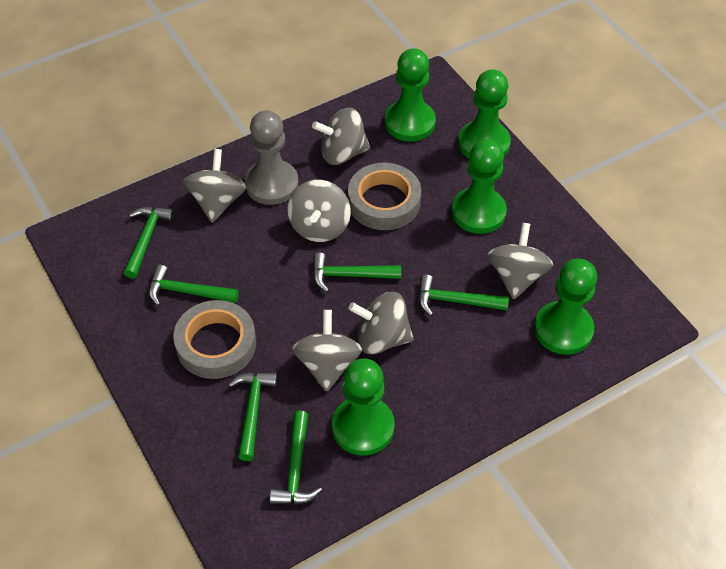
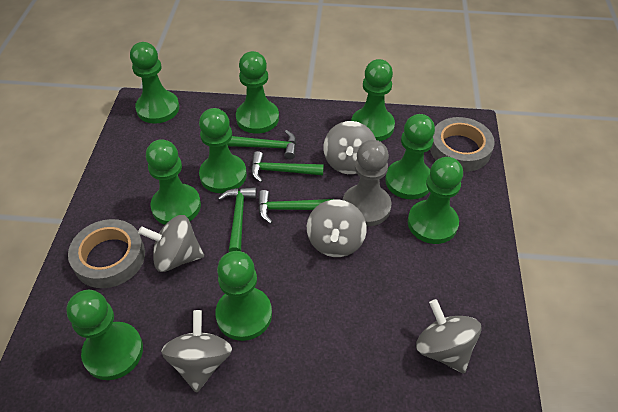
green hammer: 6 -> 4
green pawn: 5 -> 9
grey spinning top: 6 -> 5

